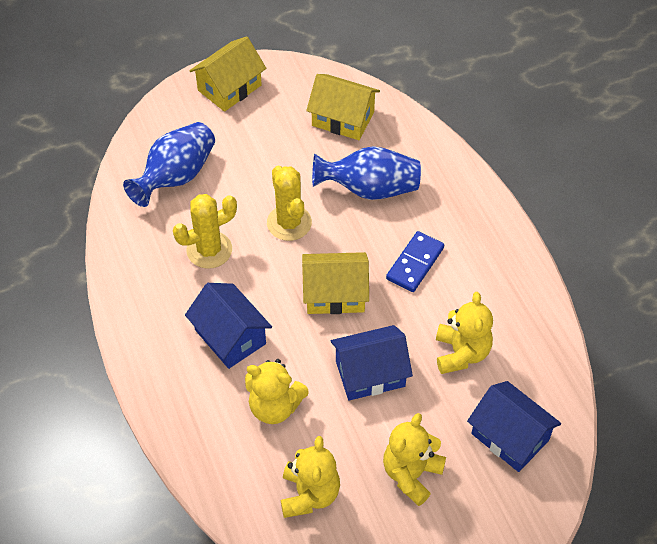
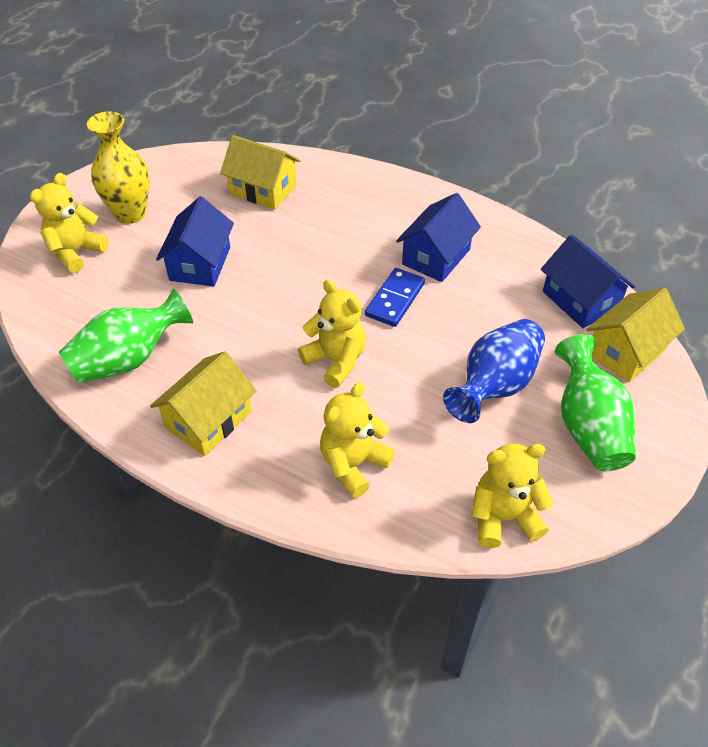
blue vase: 2 -> 1
green vase: 0 -> 2
yellow cactus: 2 -> 0
yellow vase: 0 -> 1

